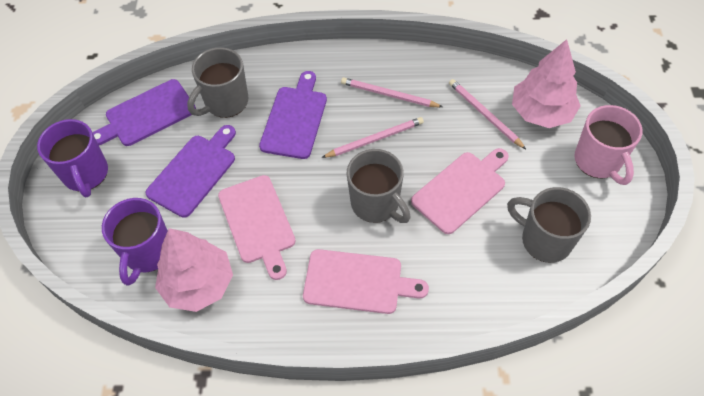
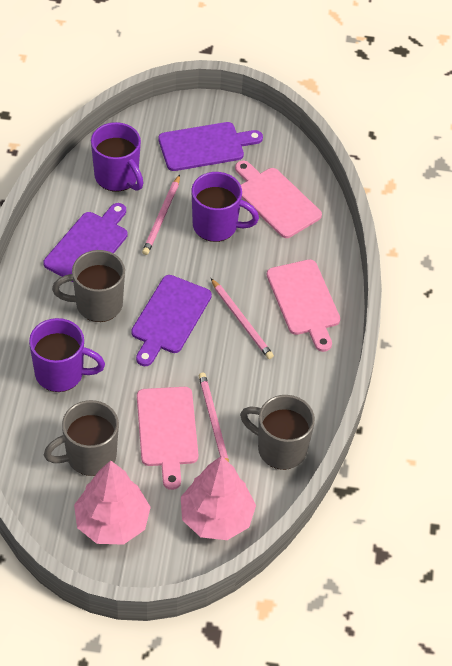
pink mug: 1 -> 0
purple mug: 2 -> 3

